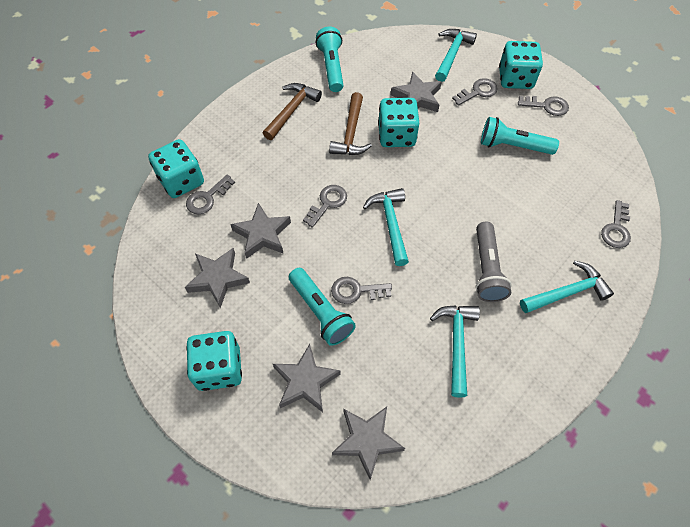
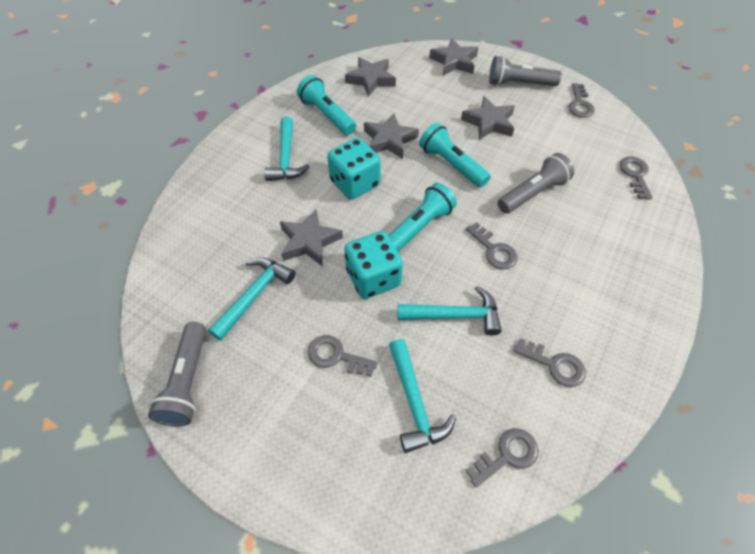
brown hammer: 2 -> 0
grey flashlight: 1 -> 3
turquoise dice: 4 -> 2

